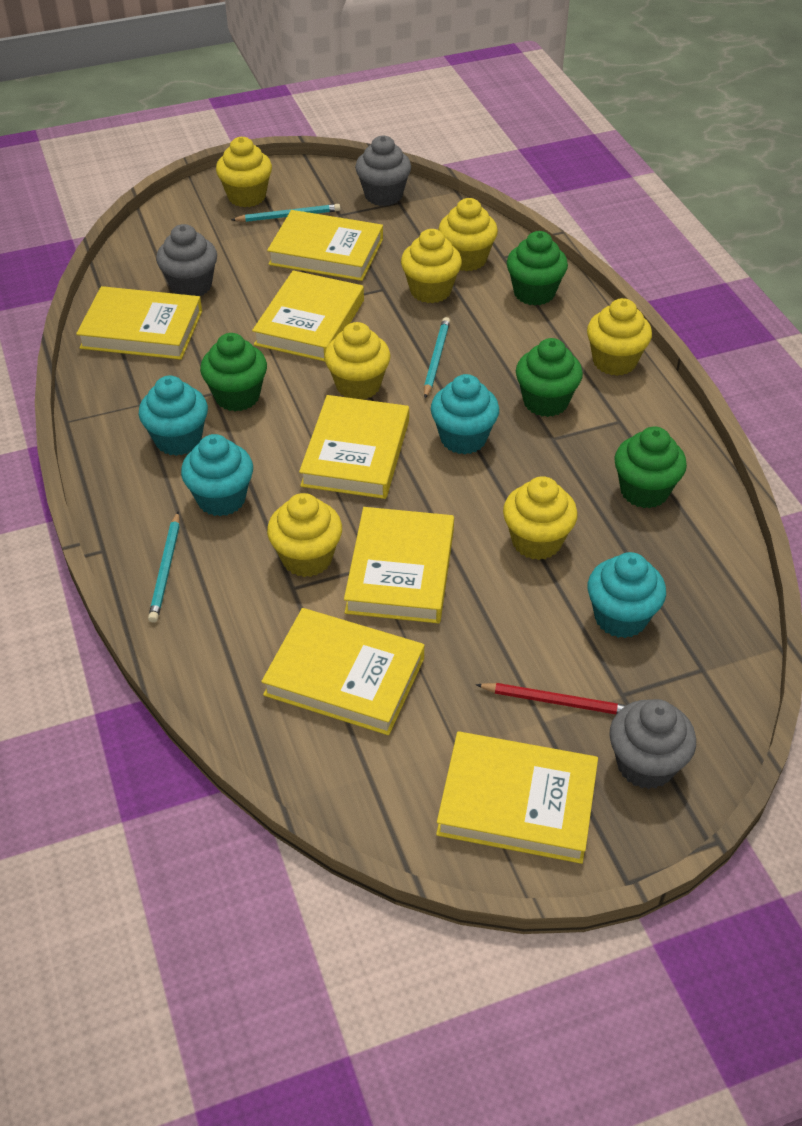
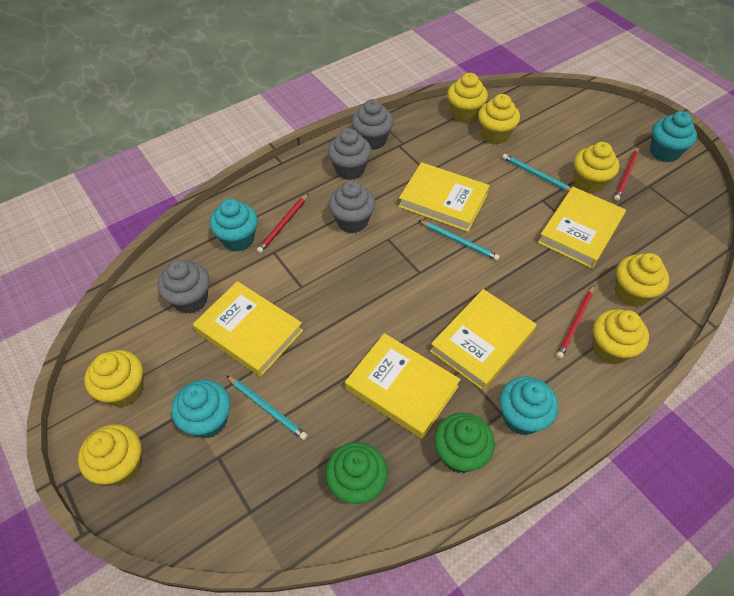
green cupcake: 4 -> 2
grey cupcake: 3 -> 4
red pencil: 1 -> 3
yellow book: 7 -> 5

